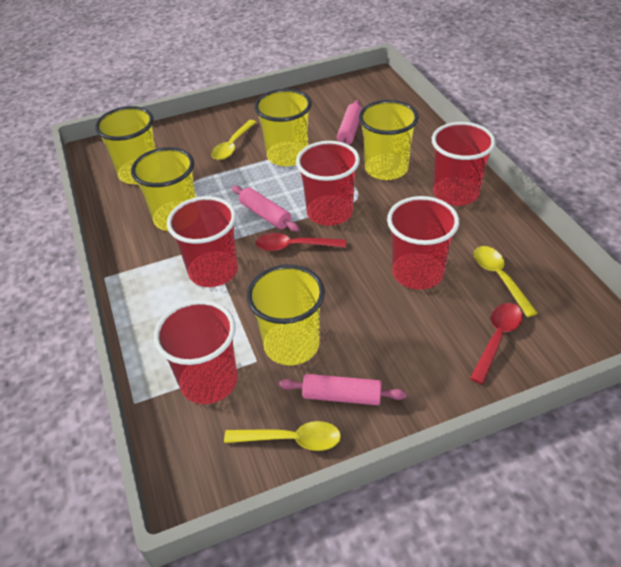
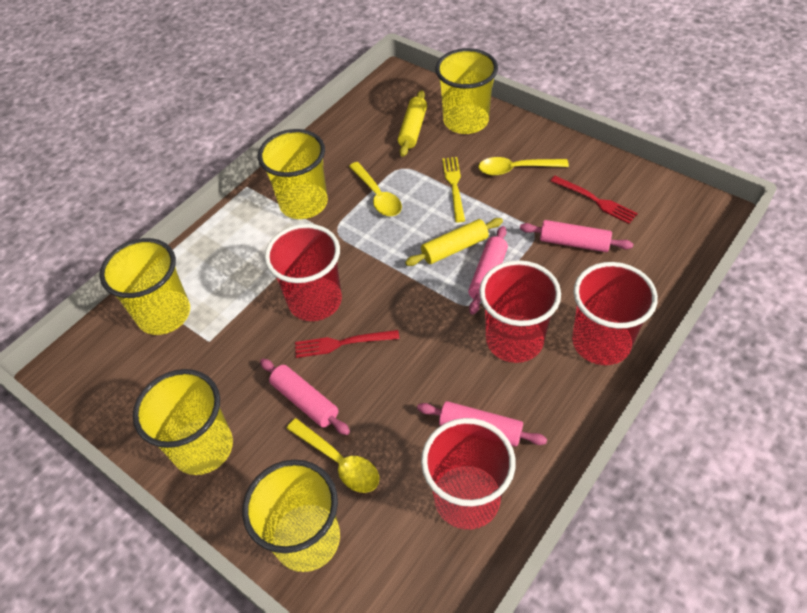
pink rolling pin: 3 -> 4
red cup: 5 -> 4
red fork: 0 -> 2
red spoon: 2 -> 0
yellow fork: 0 -> 1
yellow rolling pin: 0 -> 2

